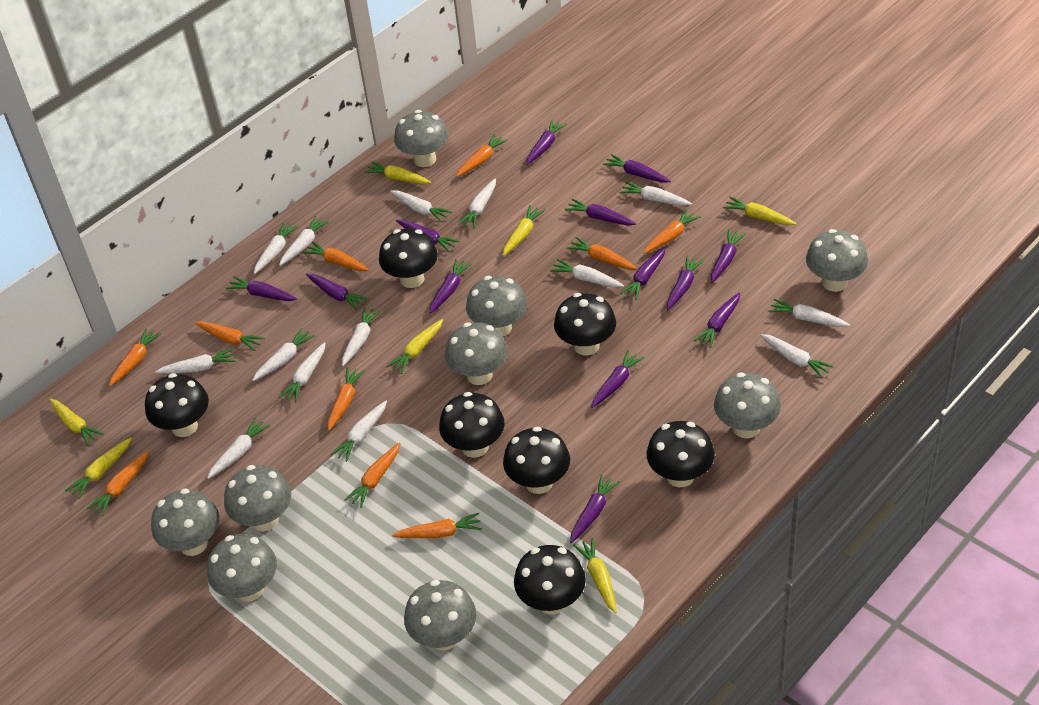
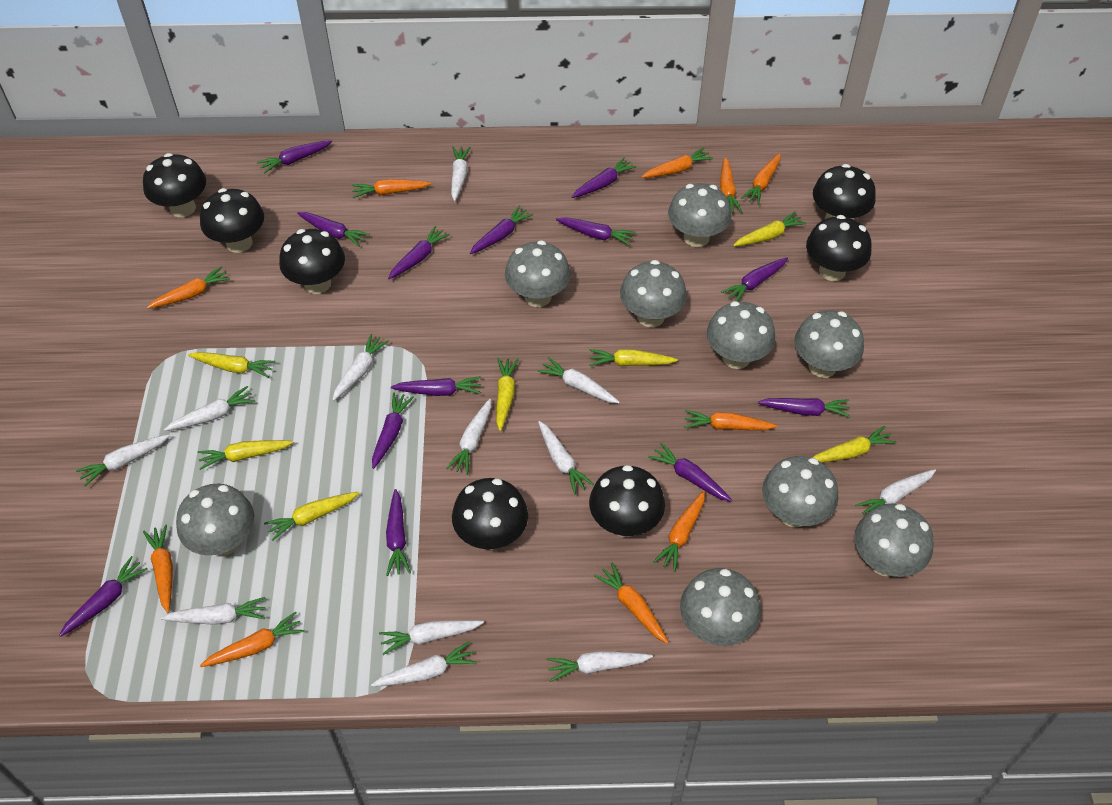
white carrot: 14 -> 12

